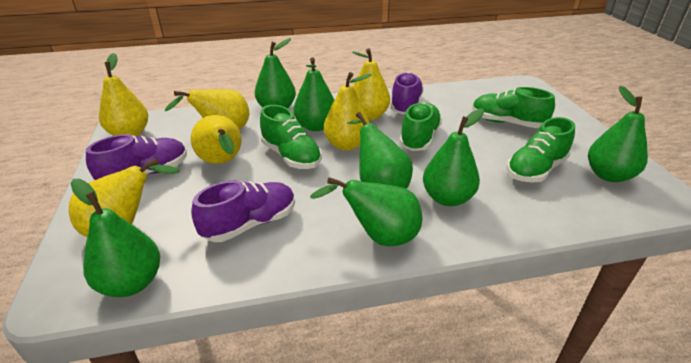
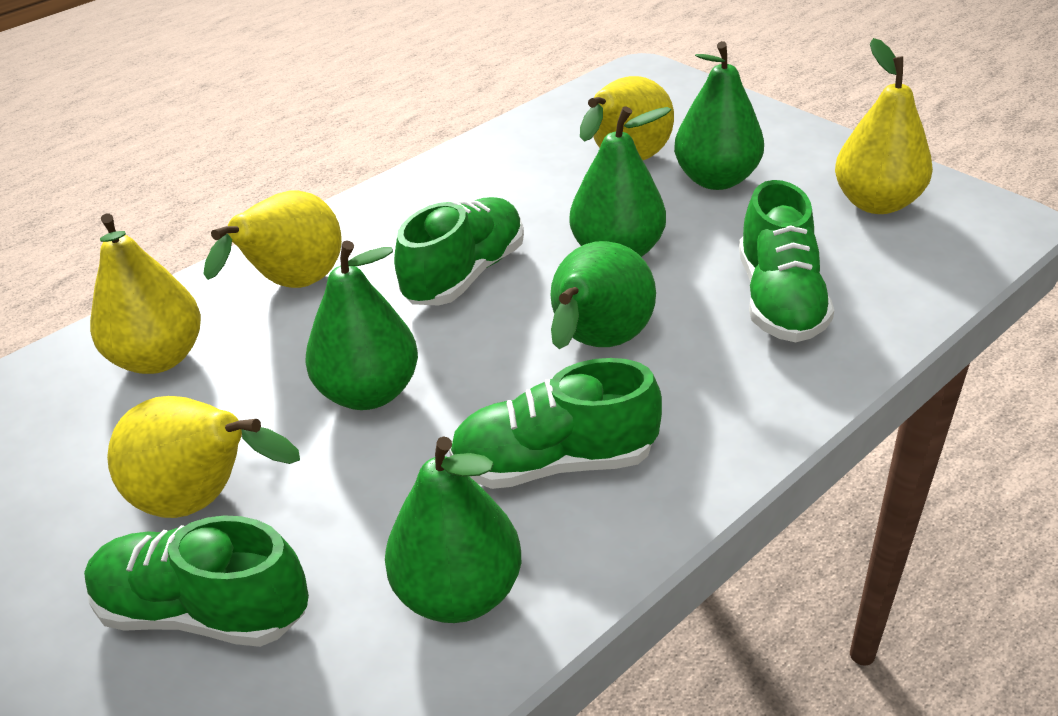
green pear: 7 -> 5
purple shoe: 3 -> 0
yellow pear: 6 -> 5

